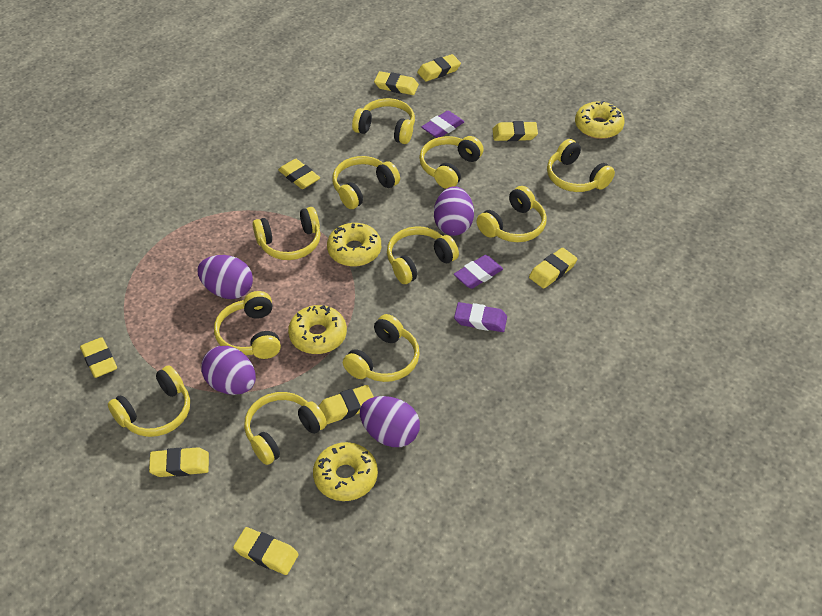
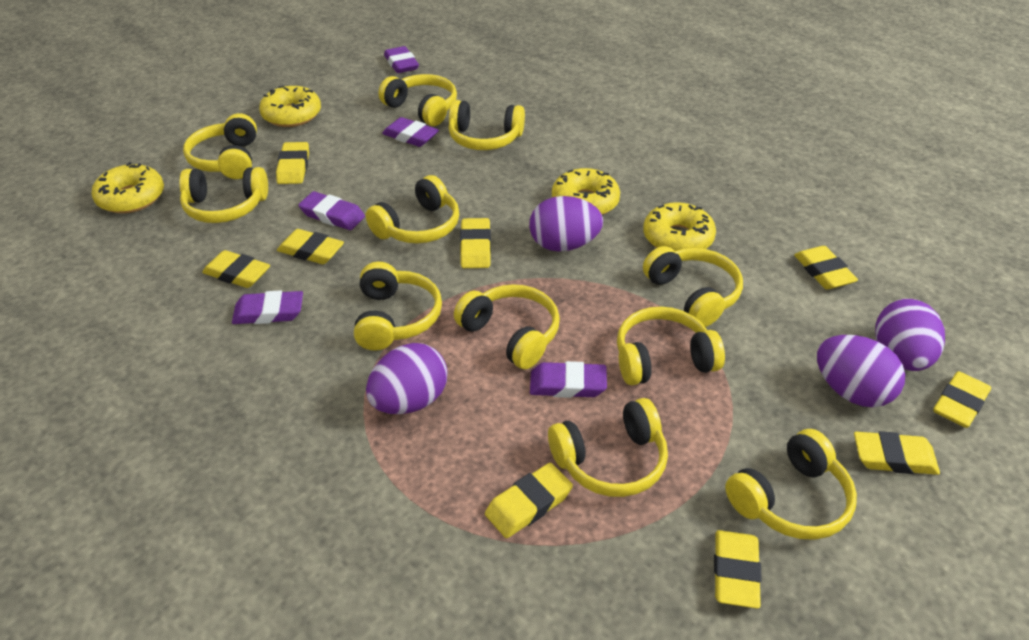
purple eraser: 3 -> 5

